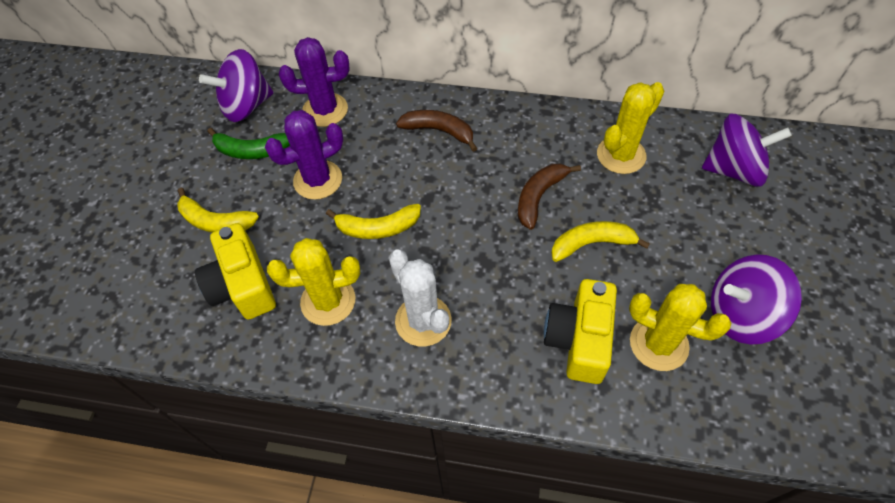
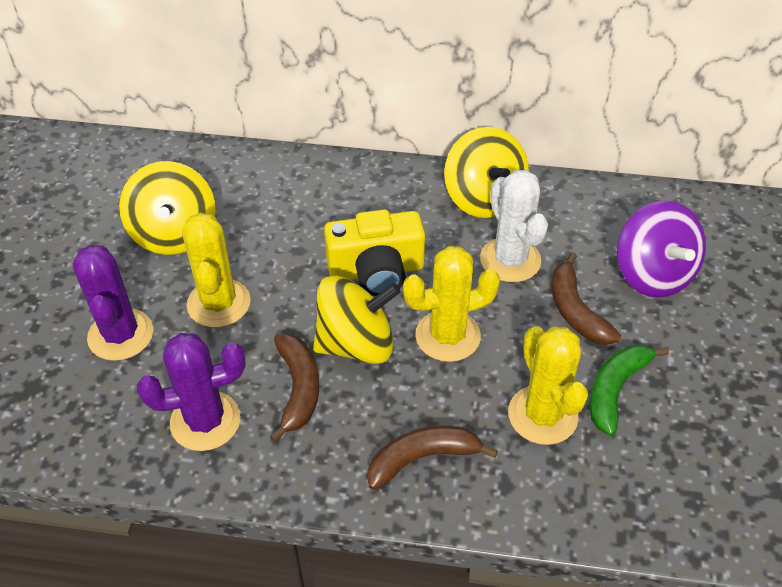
brown banana: 2 -> 3
purple spinning top: 3 -> 1
yellow banana: 3 -> 0
yellow camera: 2 -> 1
yellow spinning top: 0 -> 3

